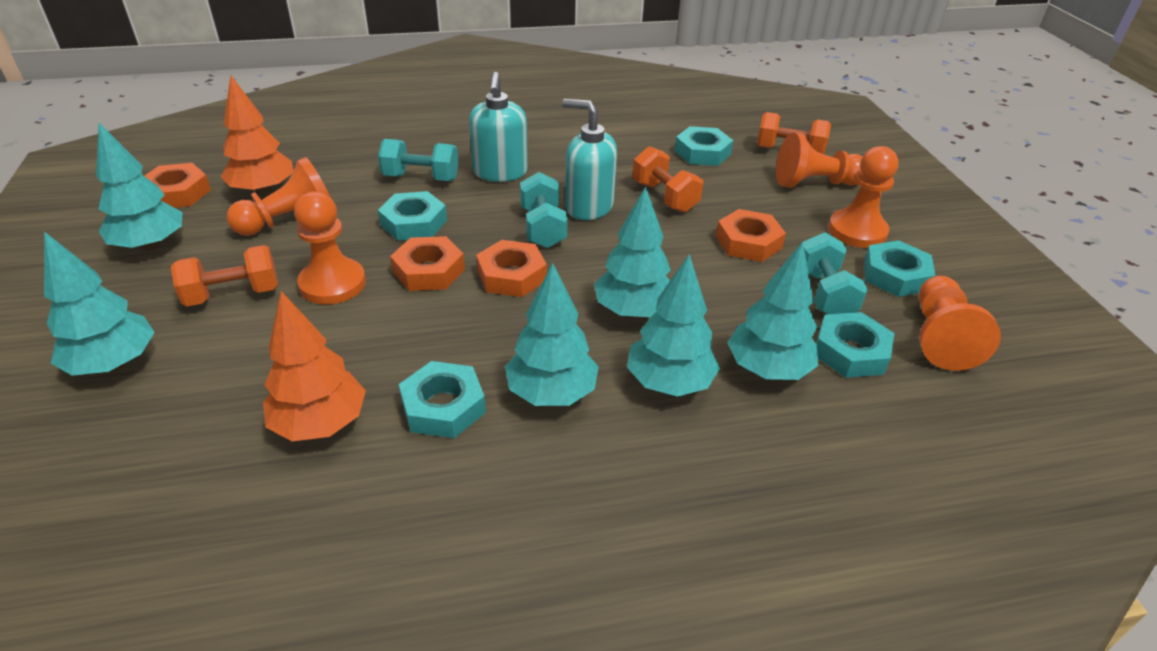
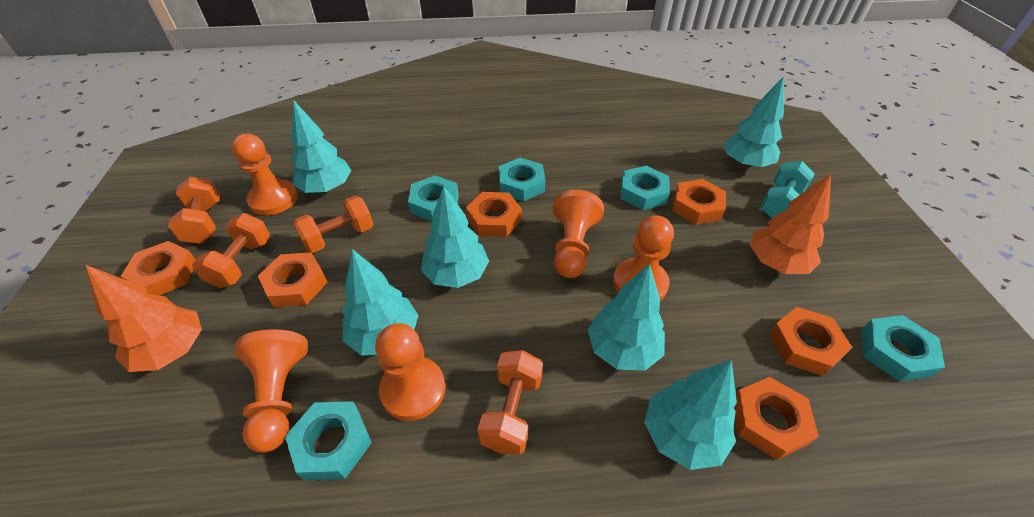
orange dumbbell: 3 -> 4
orange nut: 4 -> 6
turquoise dumbbell: 3 -> 1
turquoise soap dispenser: 2 -> 0

